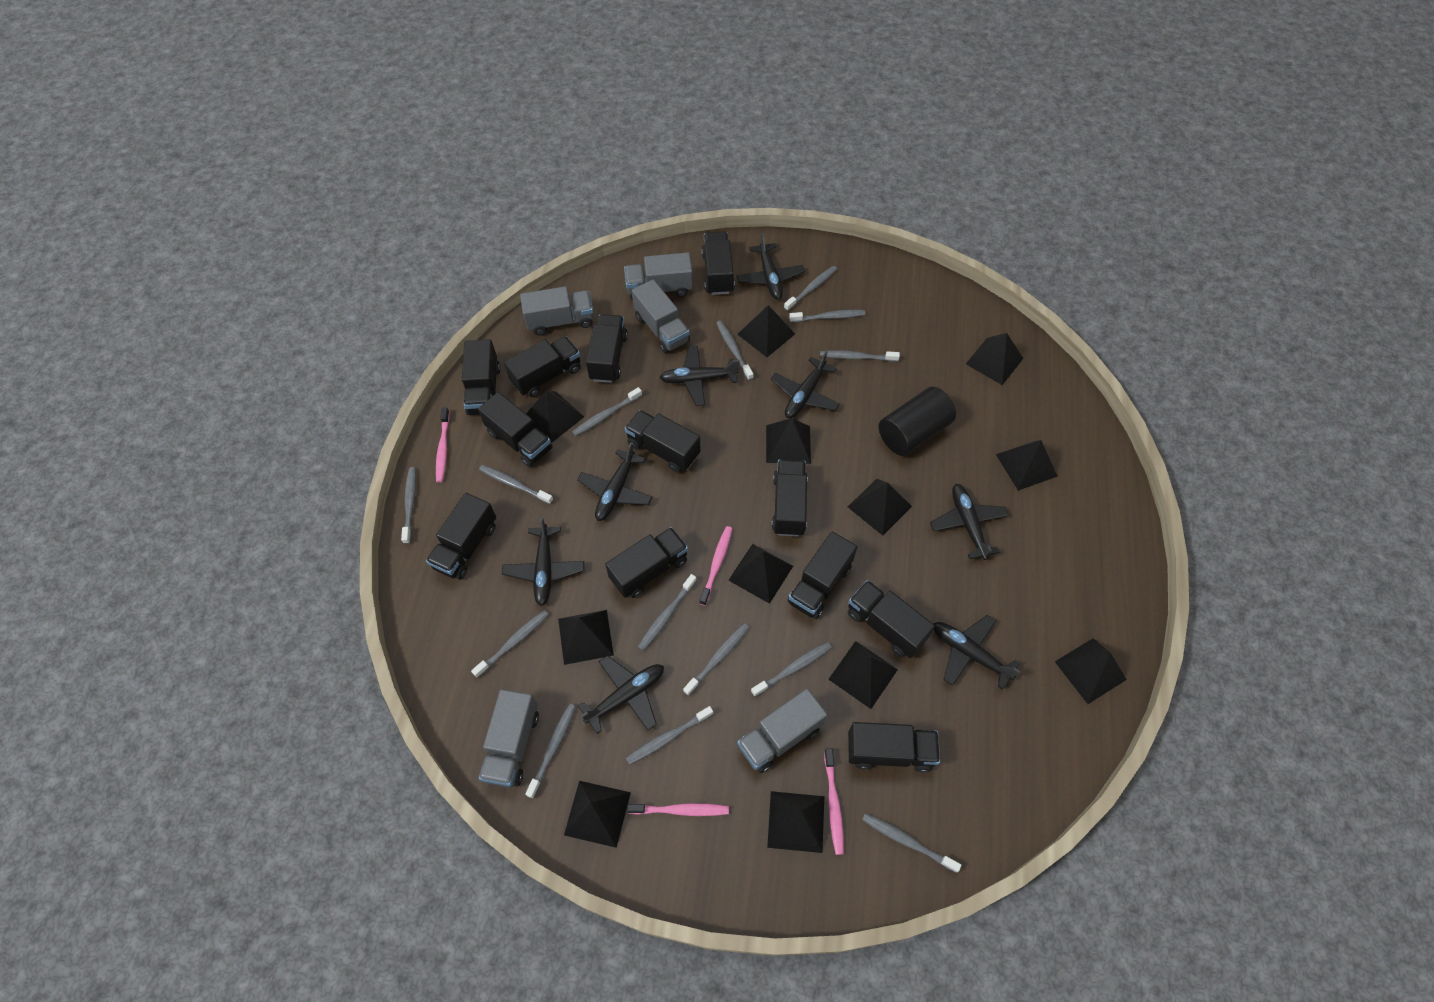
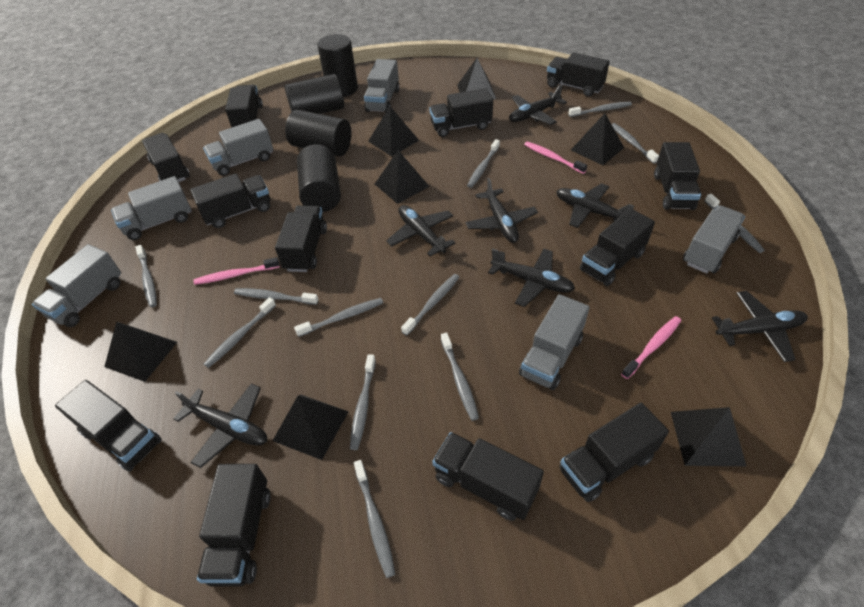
black cylinder: 1 -> 4
black plane: 8 -> 7
black pyramid: 12 -> 7
grey toothbrush: 14 -> 12
grey truck: 5 -> 6
pink toothbrush: 4 -> 3

